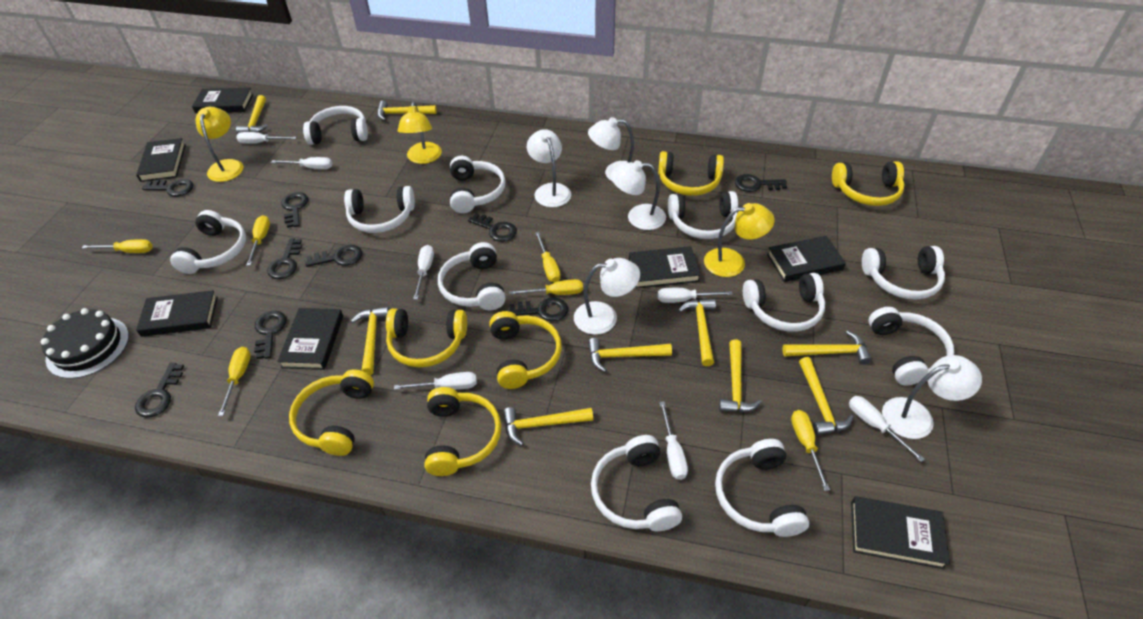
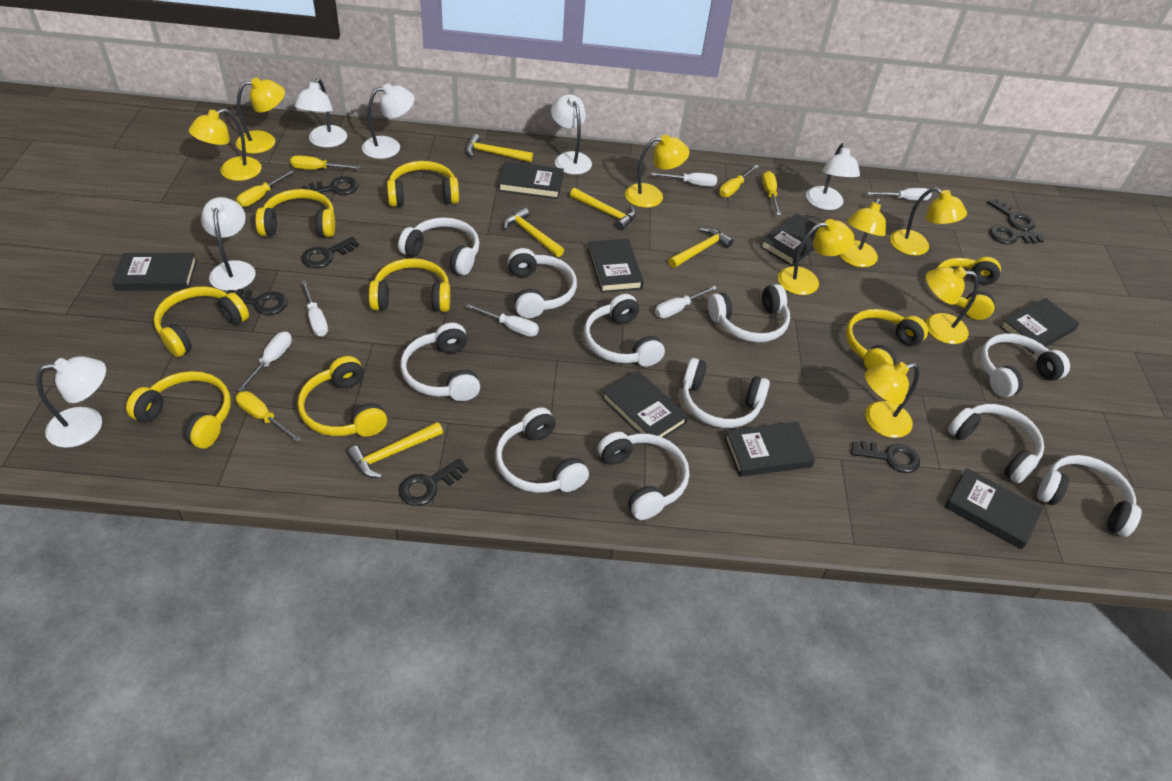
black book: 7 -> 8
black cake: 1 -> 0
black key: 9 -> 7
white lamp: 5 -> 6
white screwdriver: 7 -> 6
yellow hammer: 9 -> 5
yellow headphones: 6 -> 8
yellow lamp: 3 -> 8
yellow screwdriver: 6 -> 5

